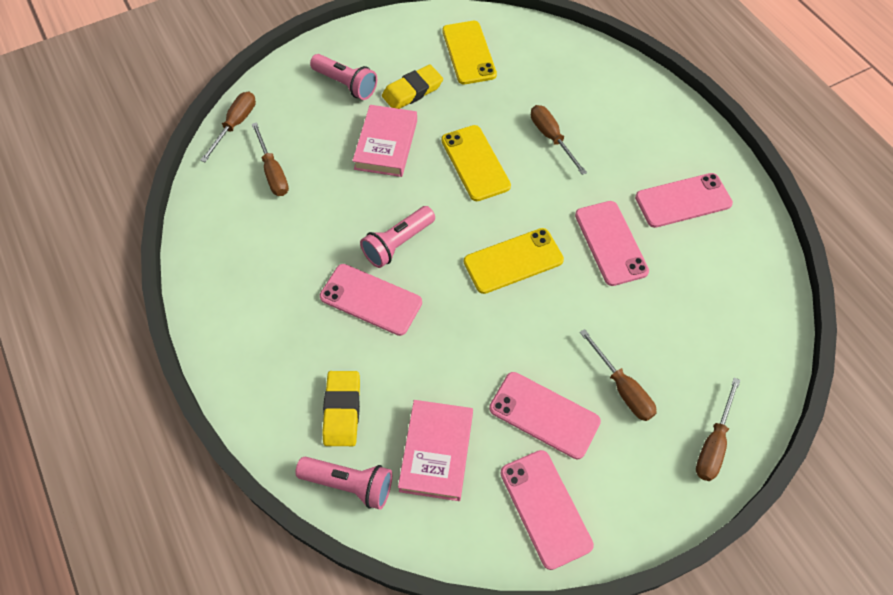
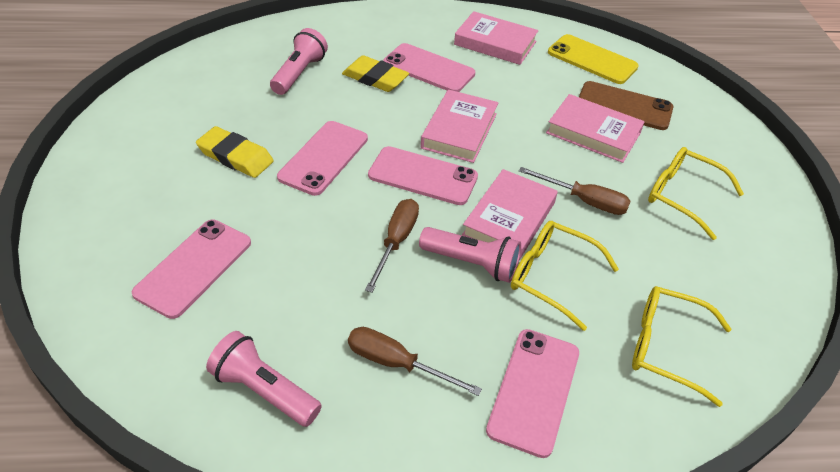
brown phone: 0 -> 1
brown screwdriver: 5 -> 3
pink book: 2 -> 4
yellow glasses: 0 -> 3
yellow phone: 3 -> 1

